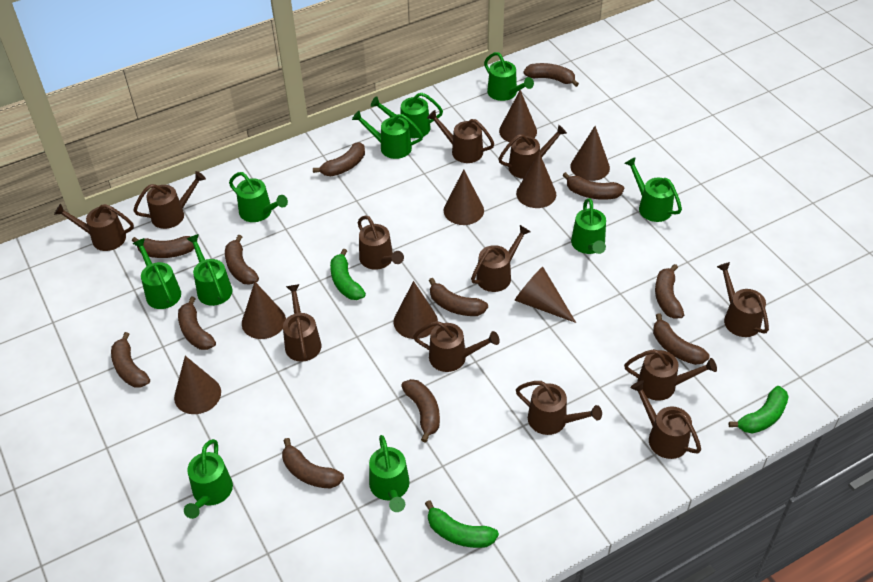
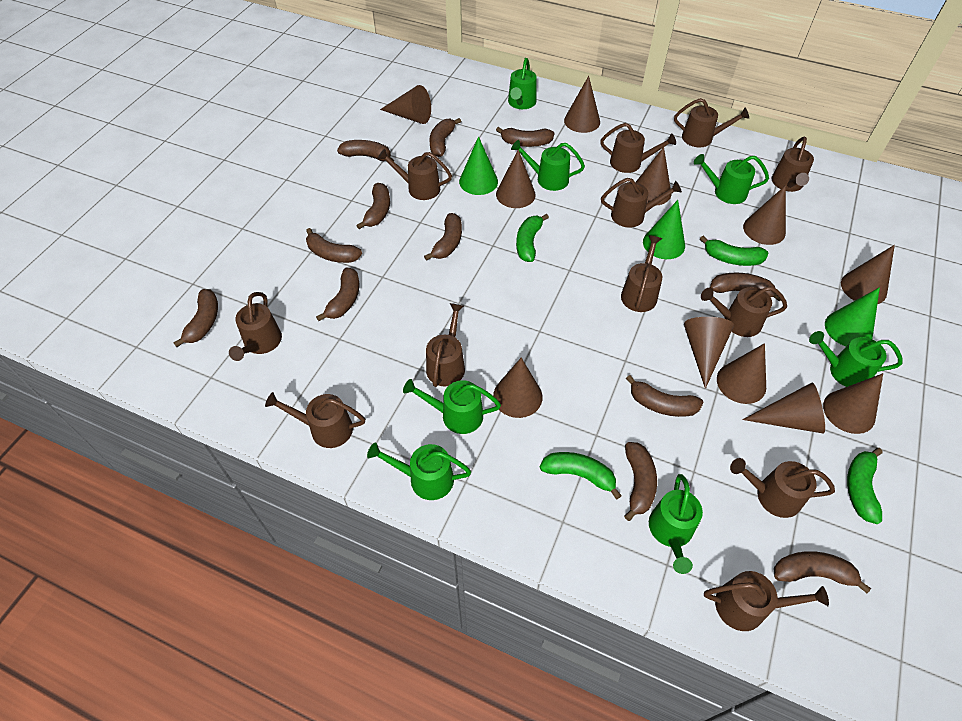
brown cone: 8 -> 11
green banana: 3 -> 4
green cone: 0 -> 3
green watering can: 10 -> 7

